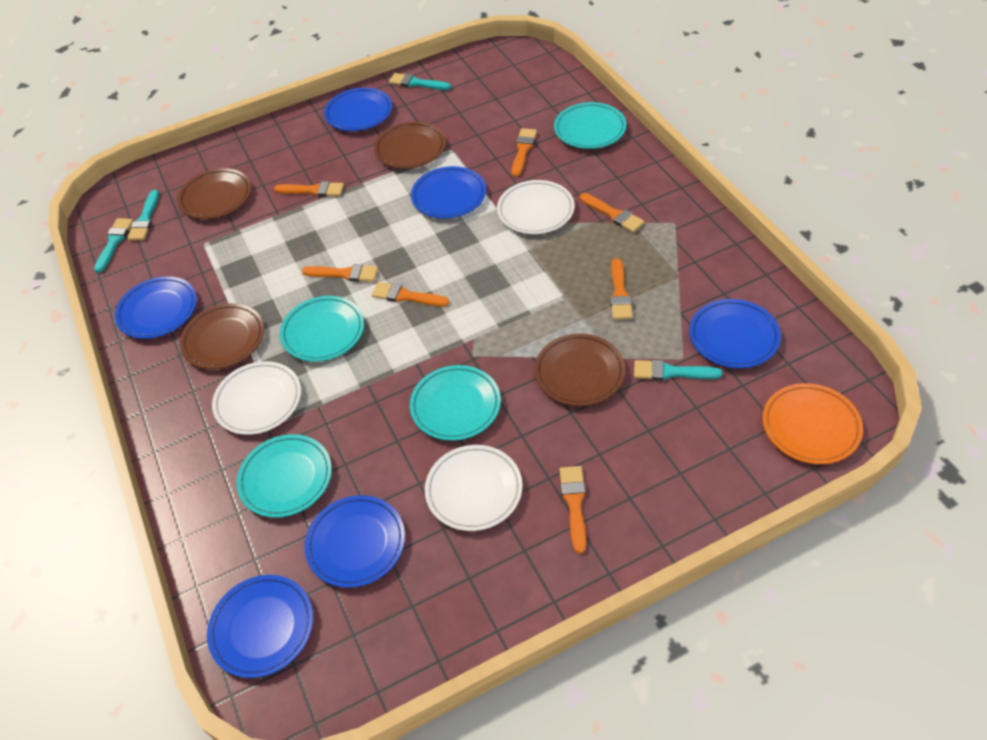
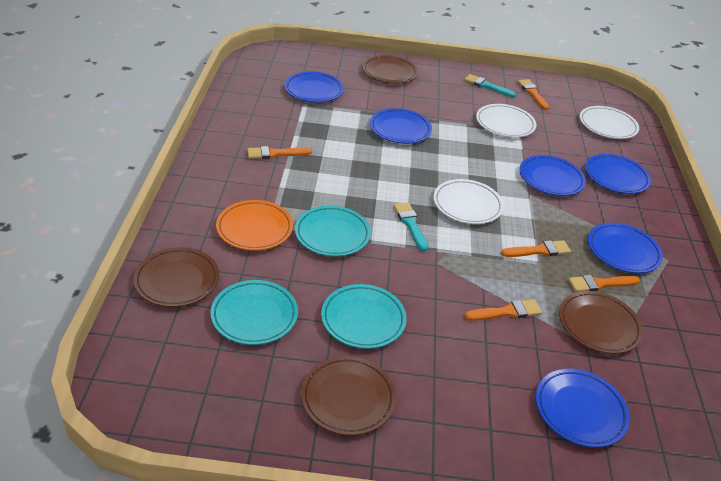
orange brush: 7 -> 5
turquoise brush: 4 -> 2
turquoise plate: 4 -> 3

